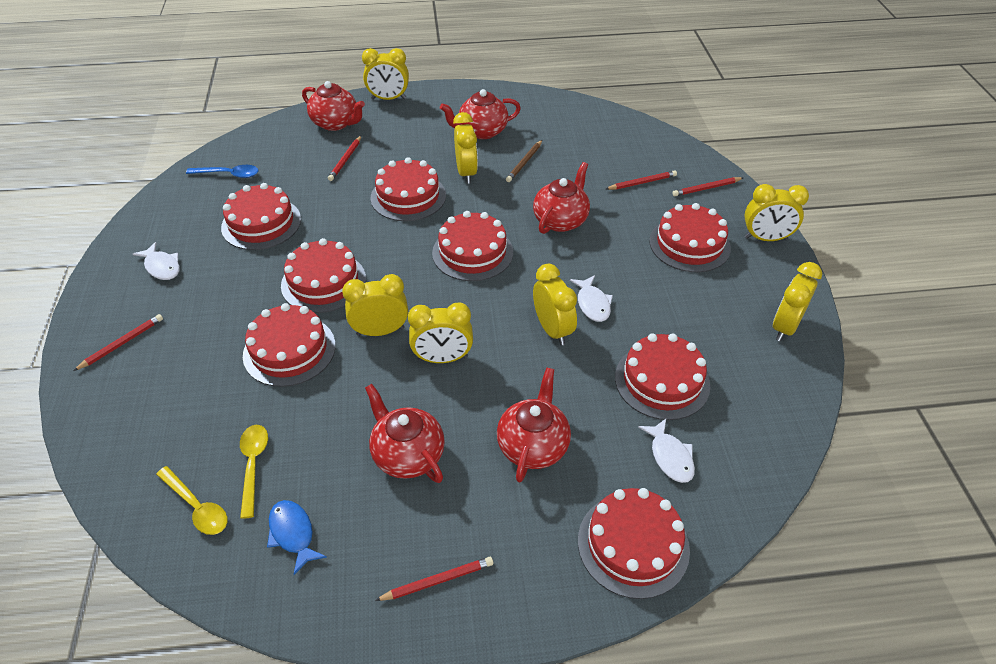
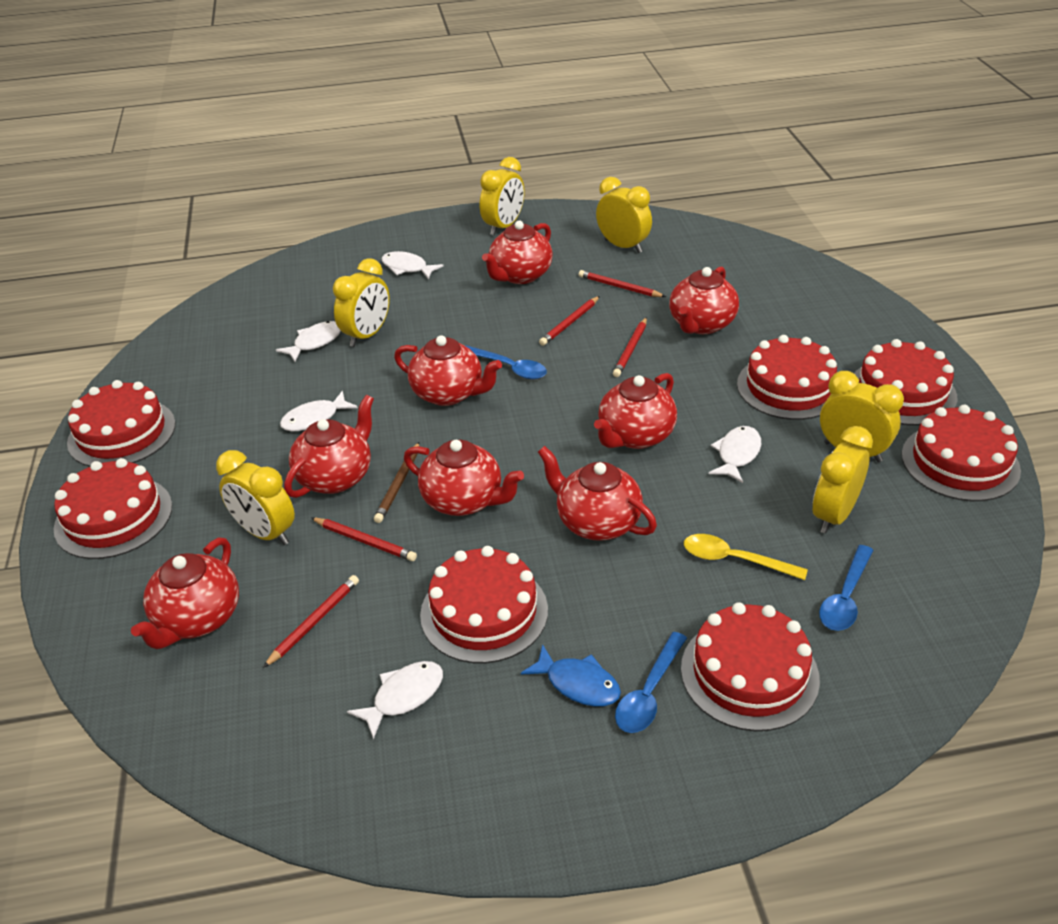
blue spoon: 1 -> 3
red cake: 8 -> 7
red teapot: 5 -> 8
white fish: 3 -> 5
yellow clock: 7 -> 6
yellow spoon: 2 -> 1

